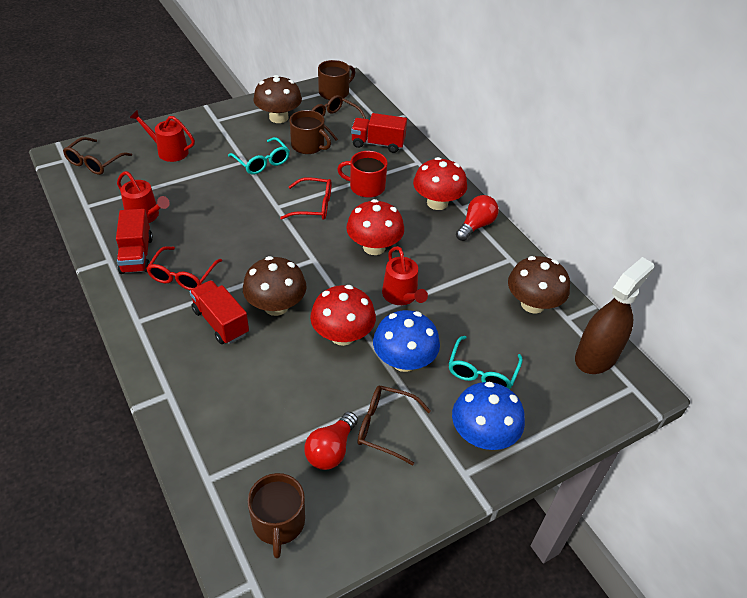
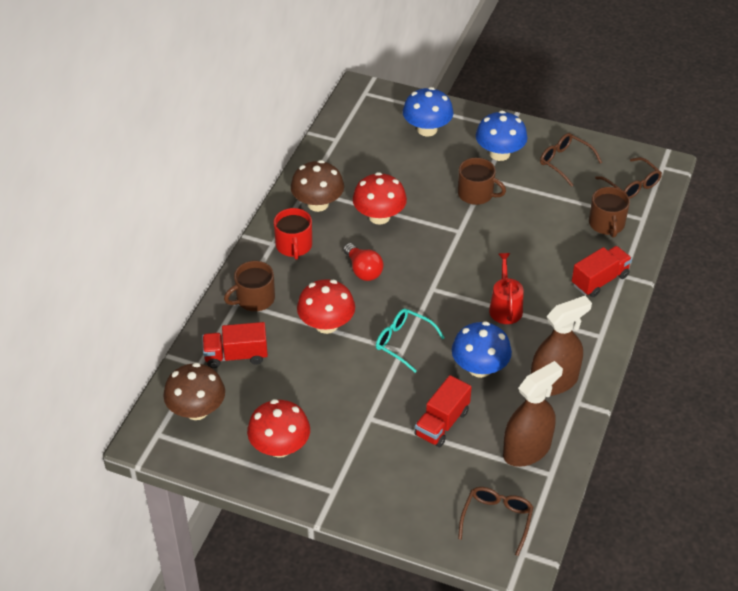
blue mushroom: 2 -> 3
brown mushroom: 3 -> 2
brown spray bottle: 1 -> 2
red glasses: 2 -> 0
red light bulb: 2 -> 1
red watering can: 3 -> 1
turquoise glasses: 2 -> 1

